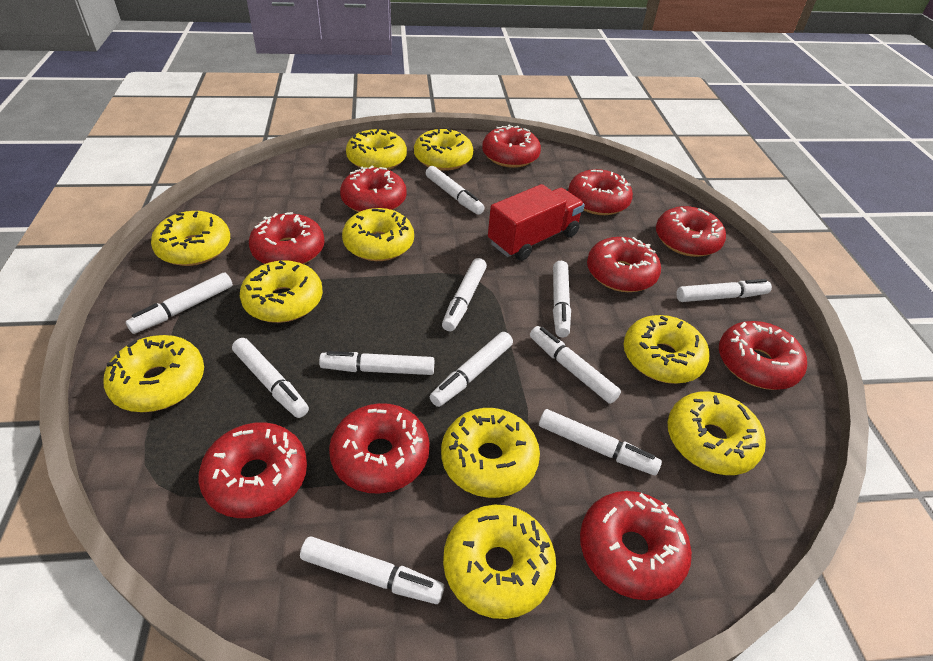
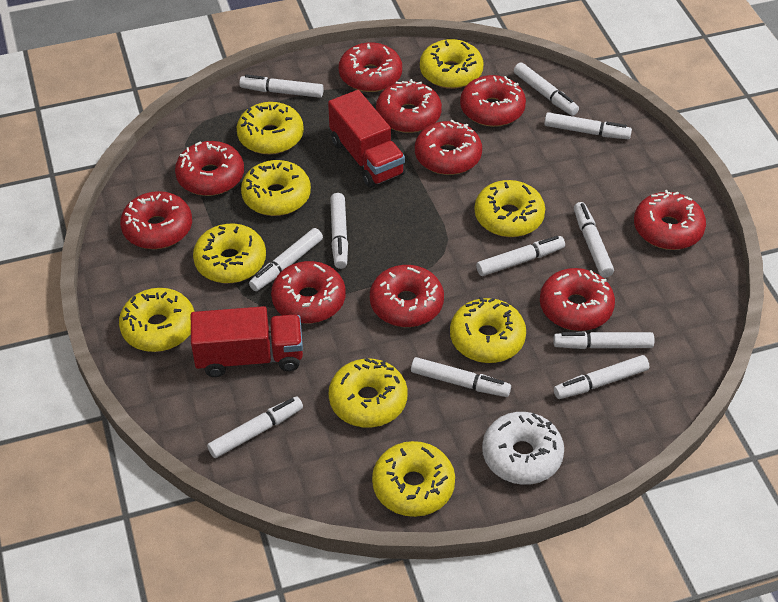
red truck: 1 -> 2
white donut: 0 -> 1
yellow donut: 10 -> 9

